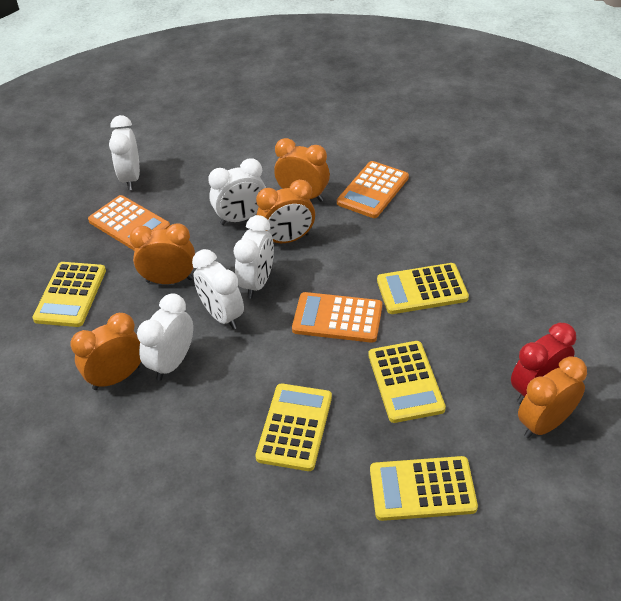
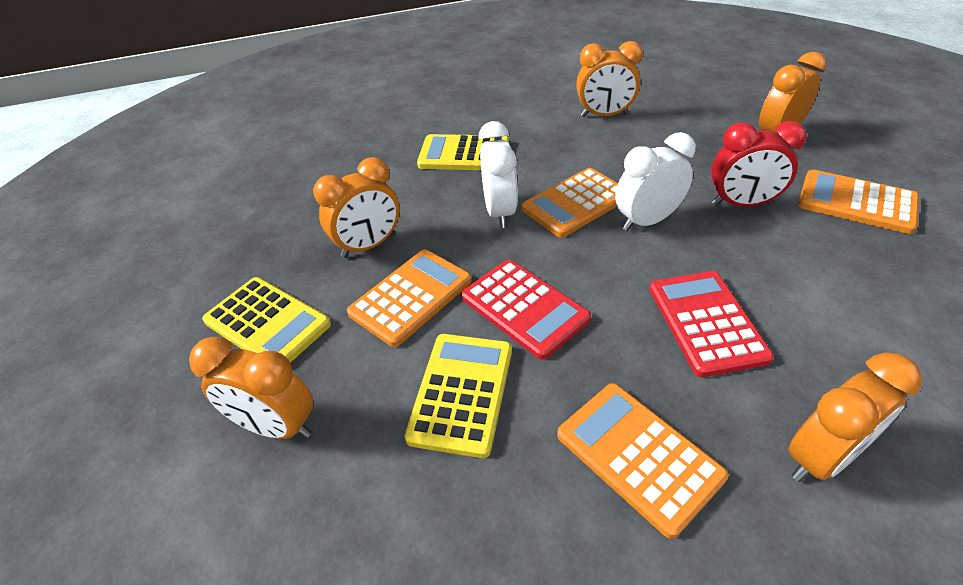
orange calculator: 3 -> 4
red calculator: 0 -> 2
white clock: 5 -> 2
yellow calculator: 5 -> 3

